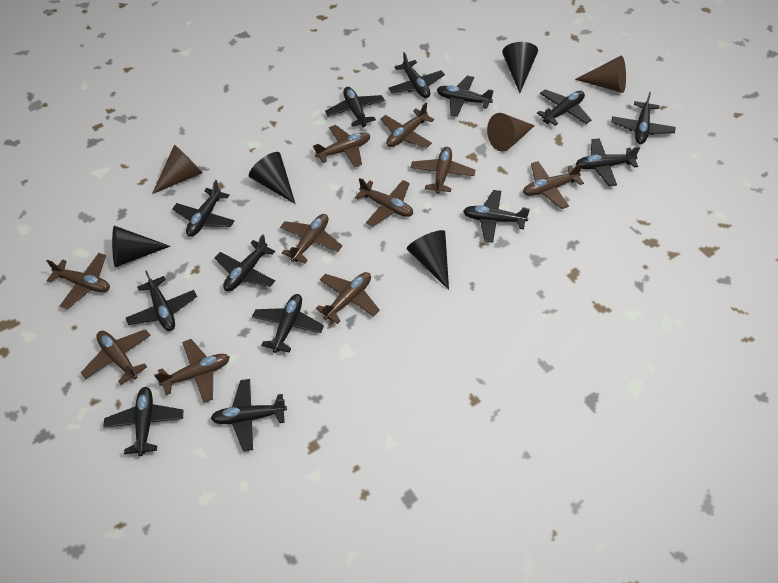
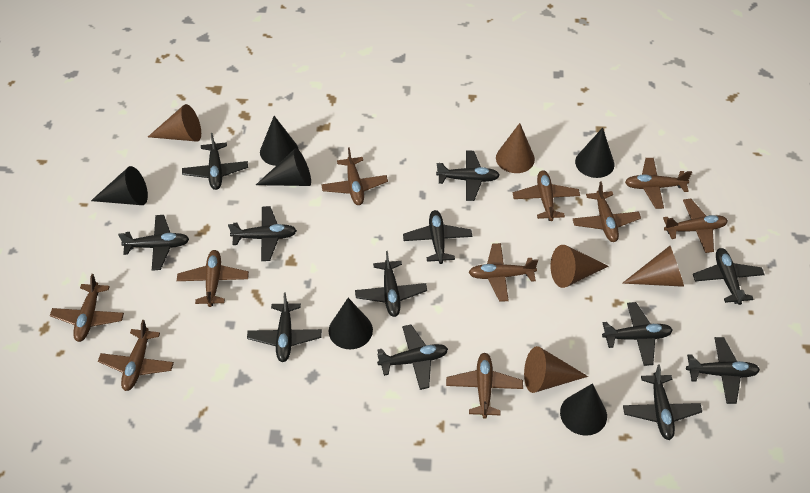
black cone: 4 -> 6
black plane: 13 -> 12
brown cone: 3 -> 5

